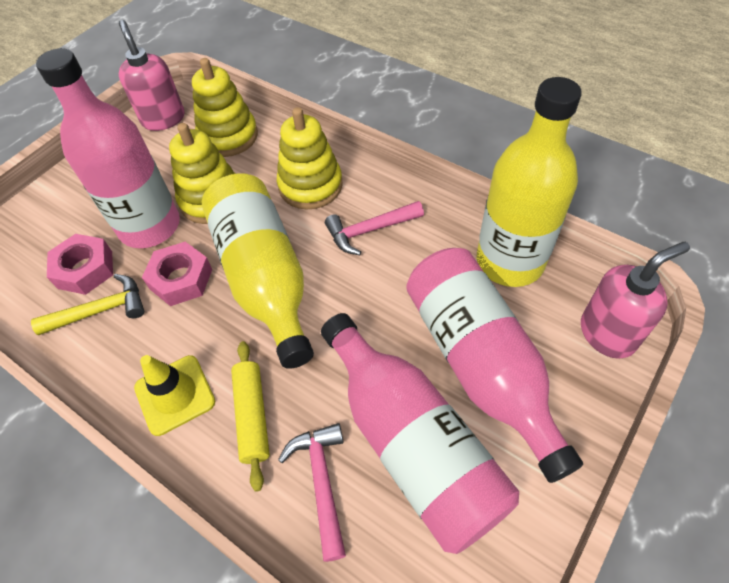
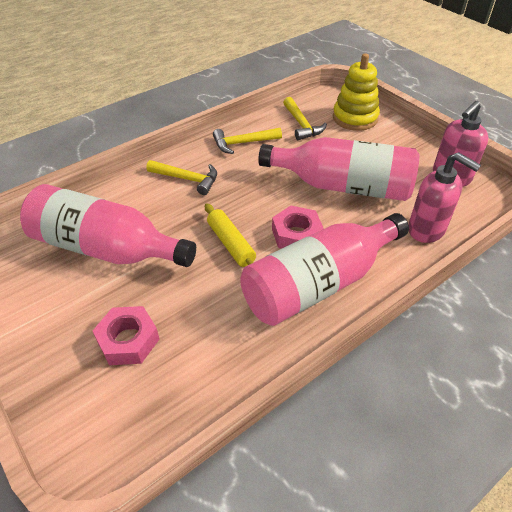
pink hammer: 2 -> 0
yellow bottle: 2 -> 0
yellow hammer: 1 -> 3
yellow stacking toy: 3 -> 1
yellow traffic cone: 1 -> 0

